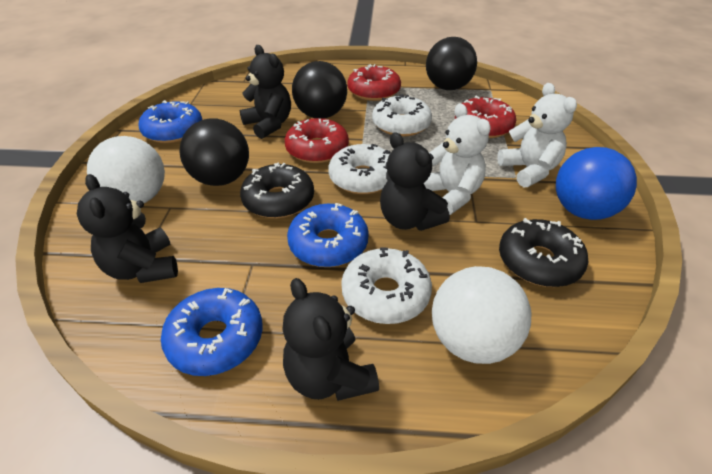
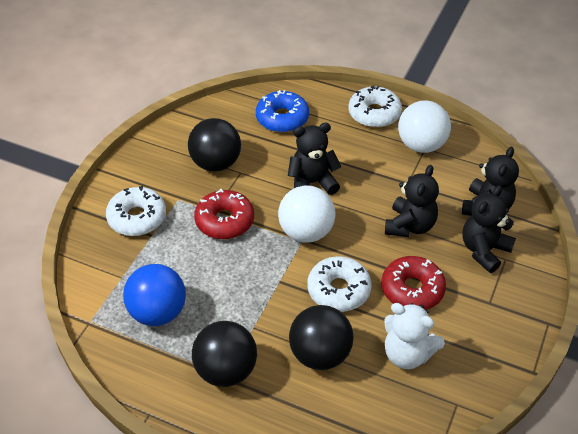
black donut: 2 -> 0
blue donut: 3 -> 1
red donut: 3 -> 2
white teddy bear: 2 -> 1

